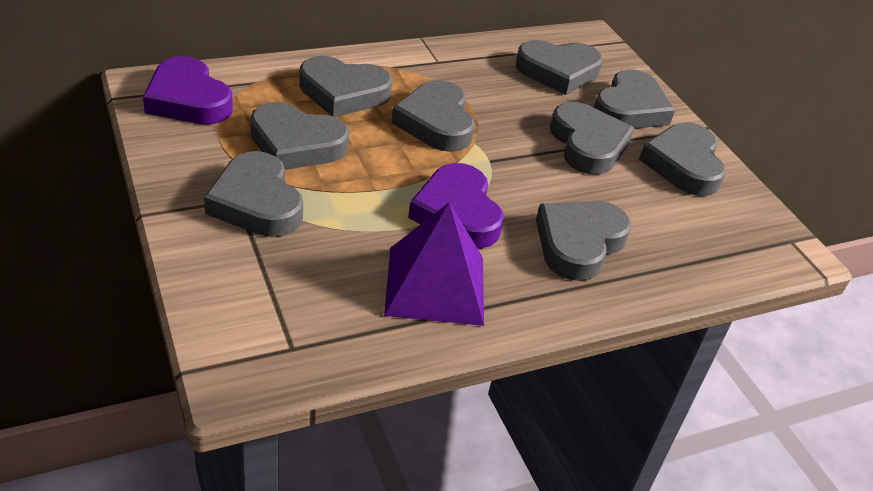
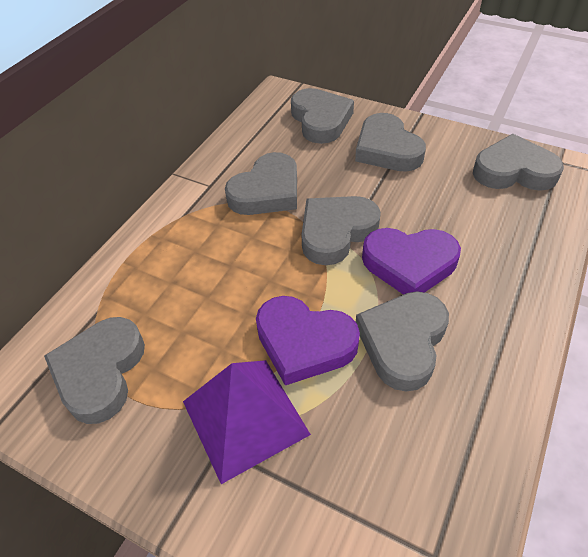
grey heart: 9 -> 7

